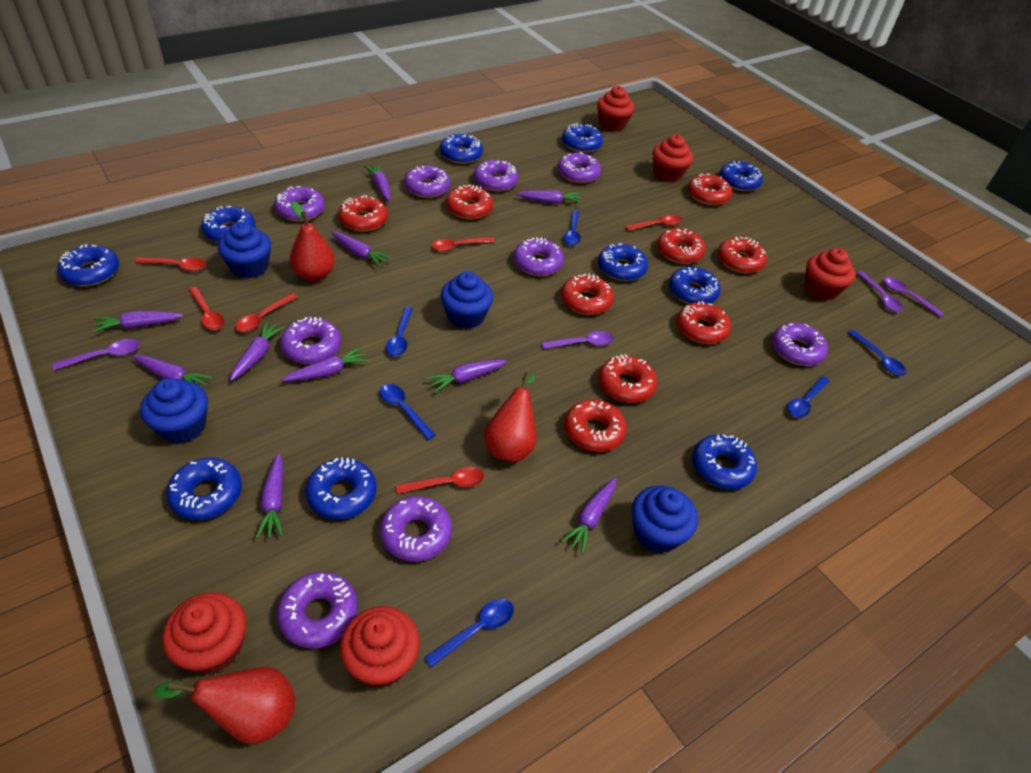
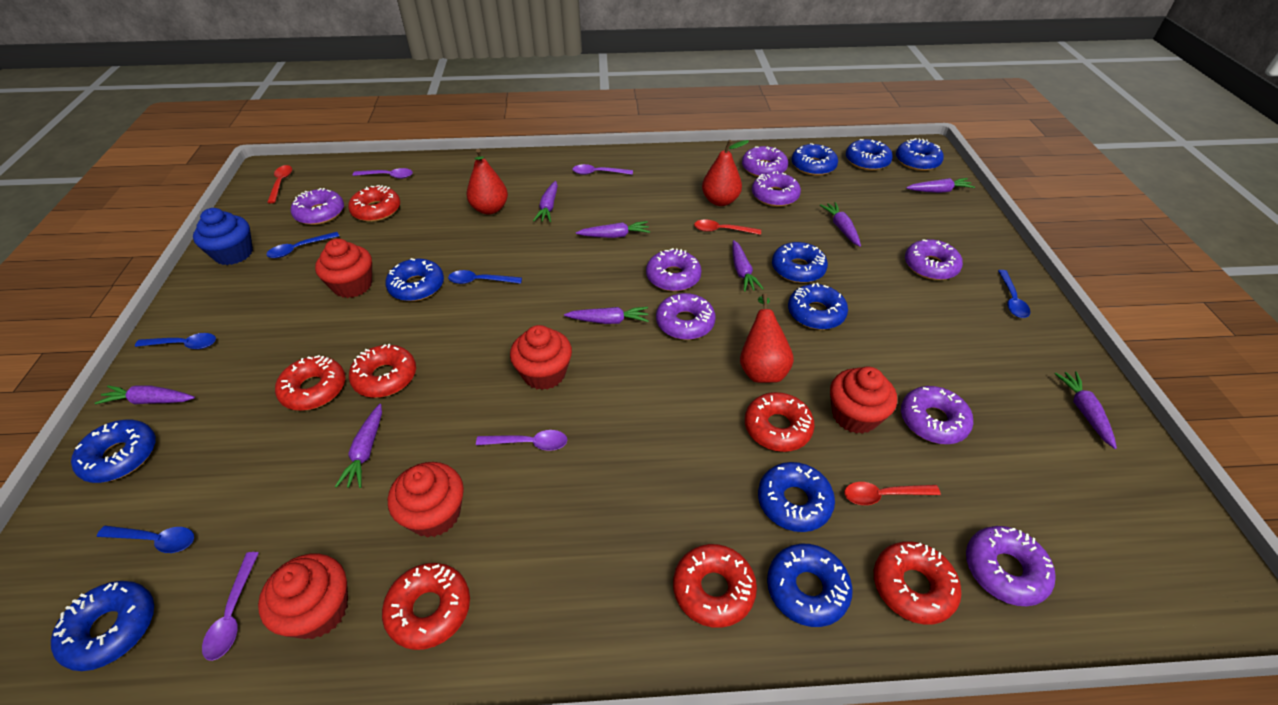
blue cupcake: 4 -> 1
blue spoon: 6 -> 5
purple carrot: 10 -> 9
purple donut: 9 -> 8
red donut: 9 -> 7
red spoon: 6 -> 3

